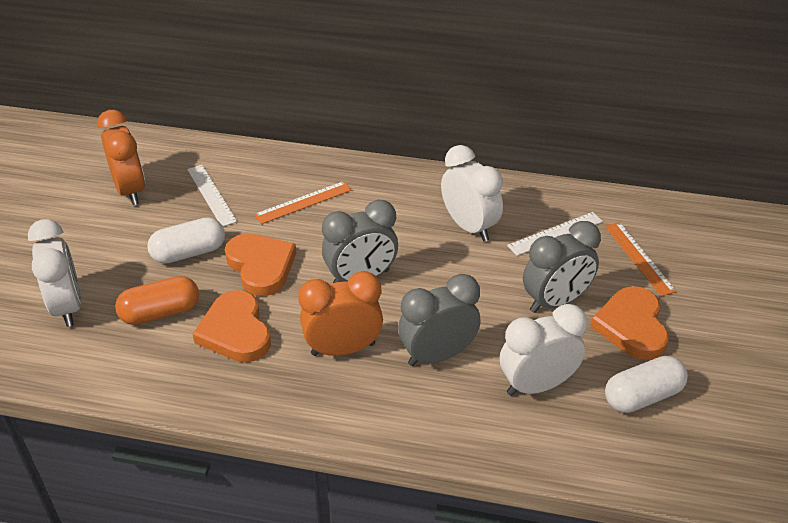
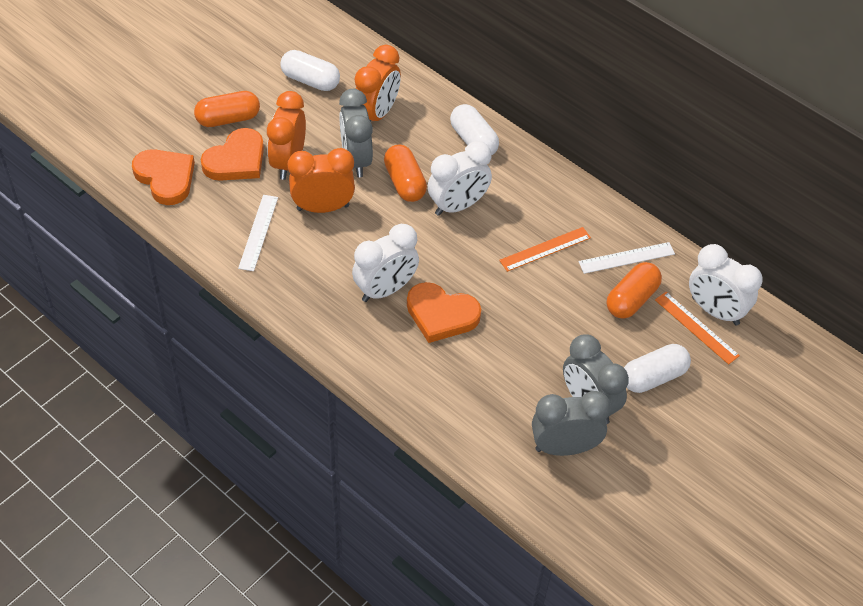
orange capsule: 1 -> 3
orange clock: 2 -> 3
white capsule: 2 -> 3

